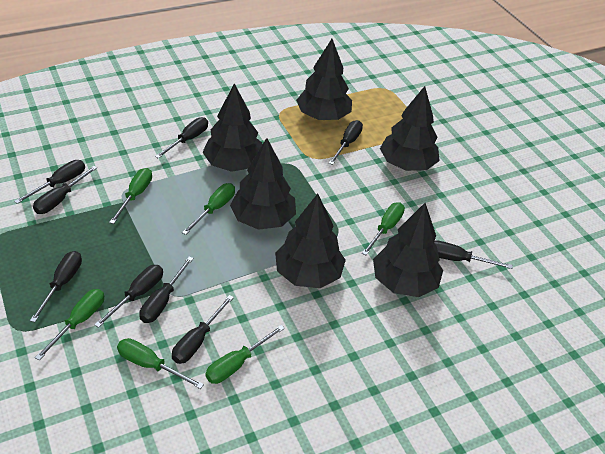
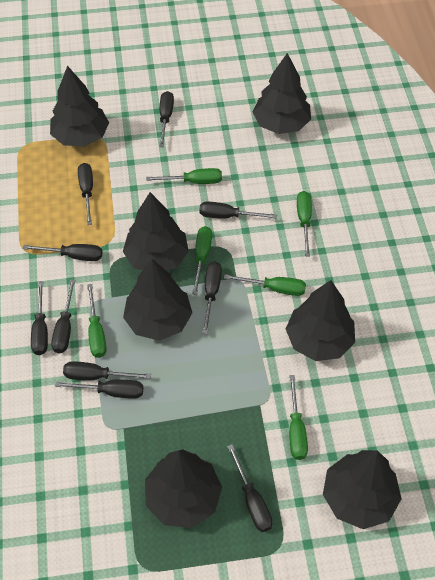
black screwdriver: 9 -> 10
black tree: 6 -> 7

